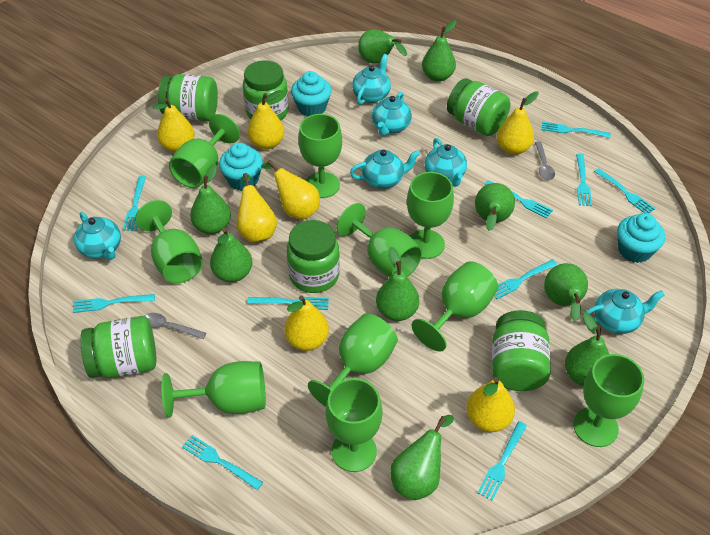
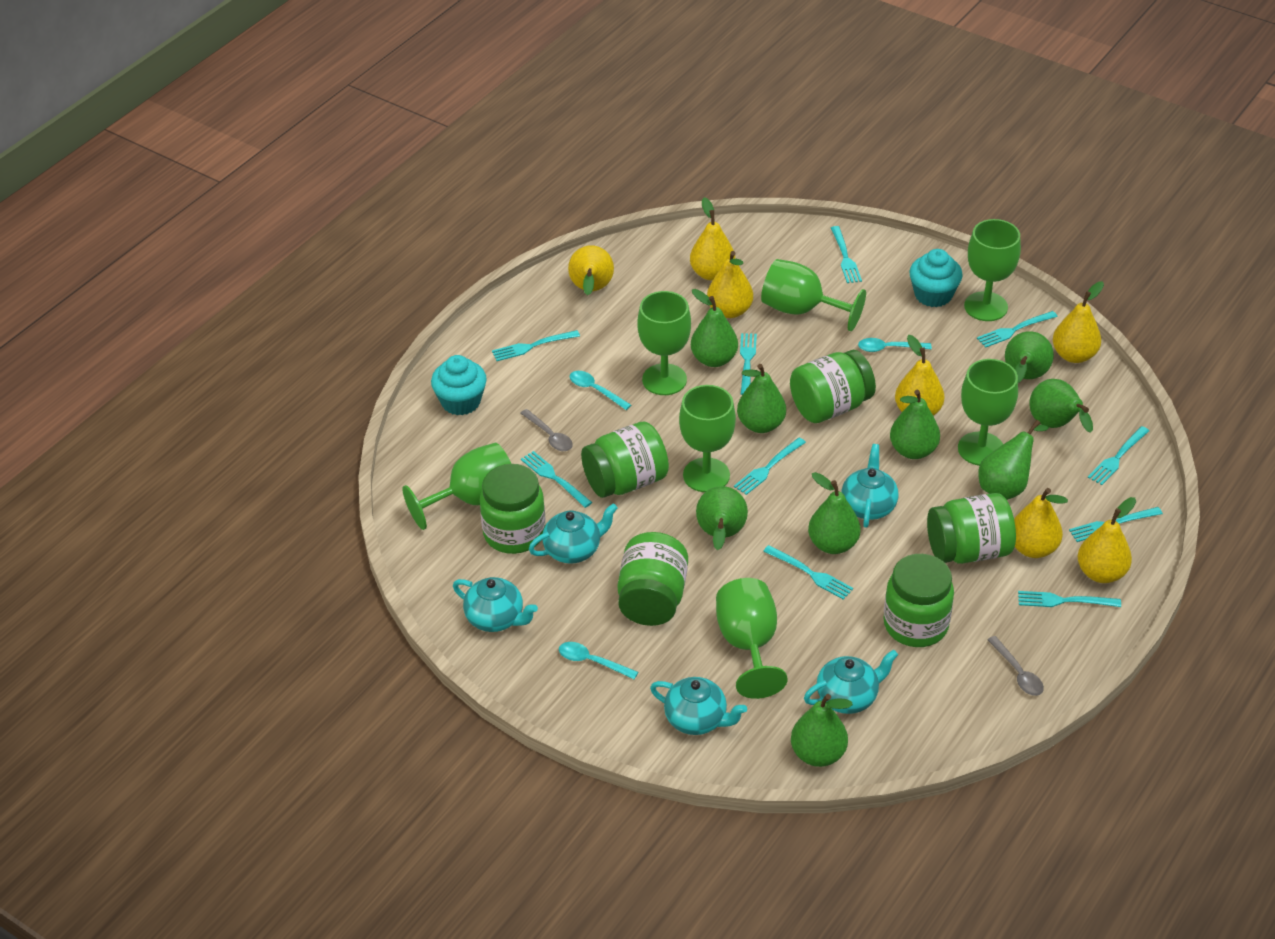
green goblet: 10 -> 7
turquoise cupcake: 3 -> 2
turquoise spoon: 0 -> 3
turquoise teapot: 6 -> 5

